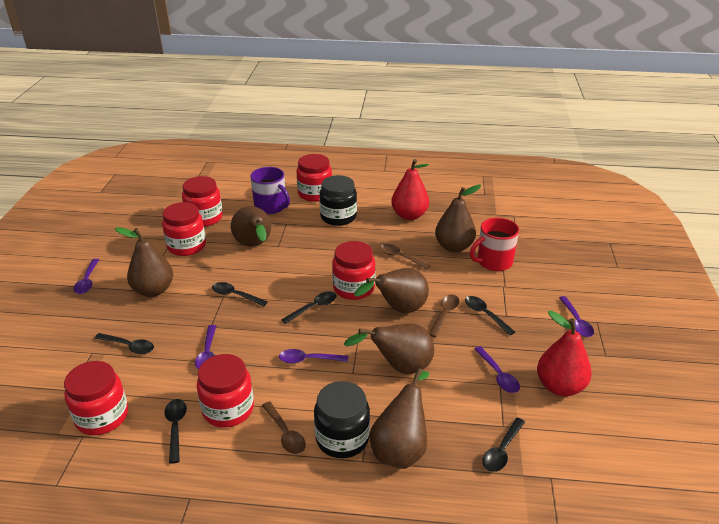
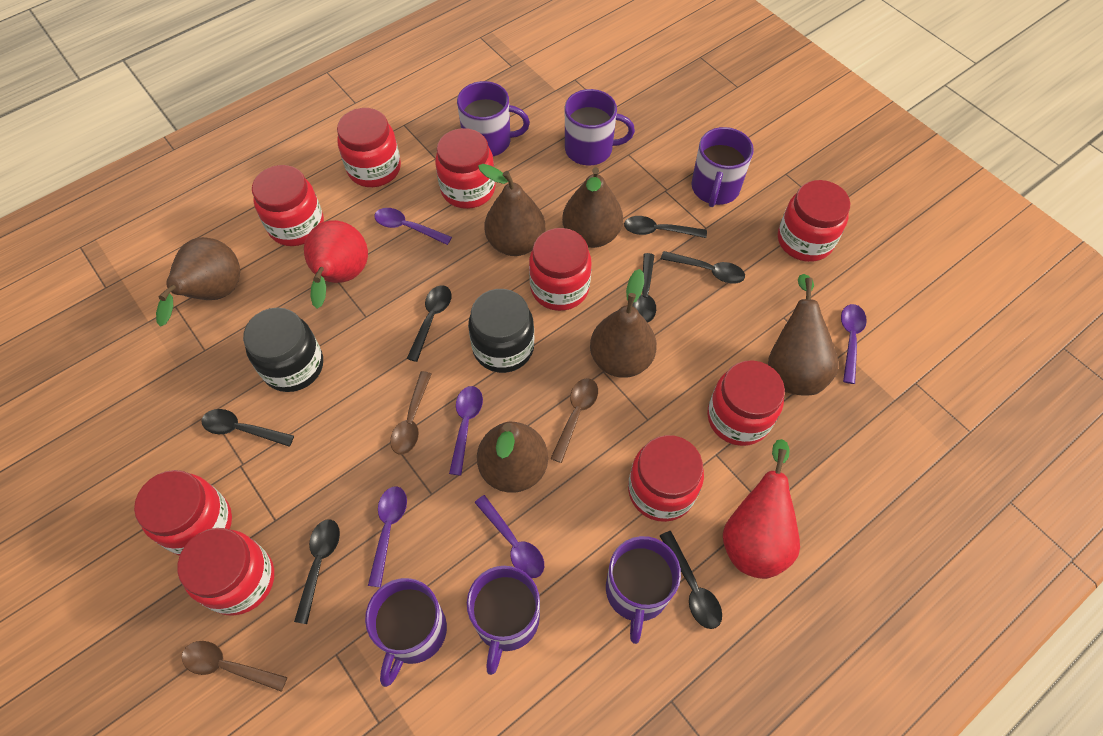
black spoon: 6 -> 7
purple mug: 1 -> 6
red jar: 6 -> 9
red mug: 1 -> 0

